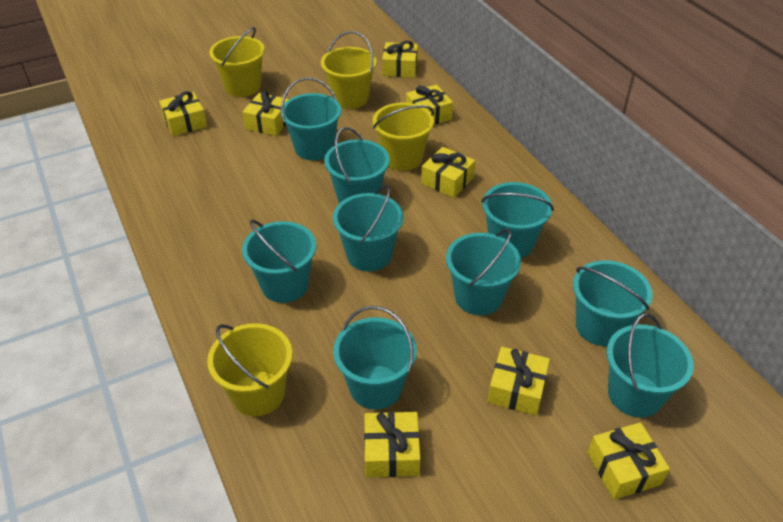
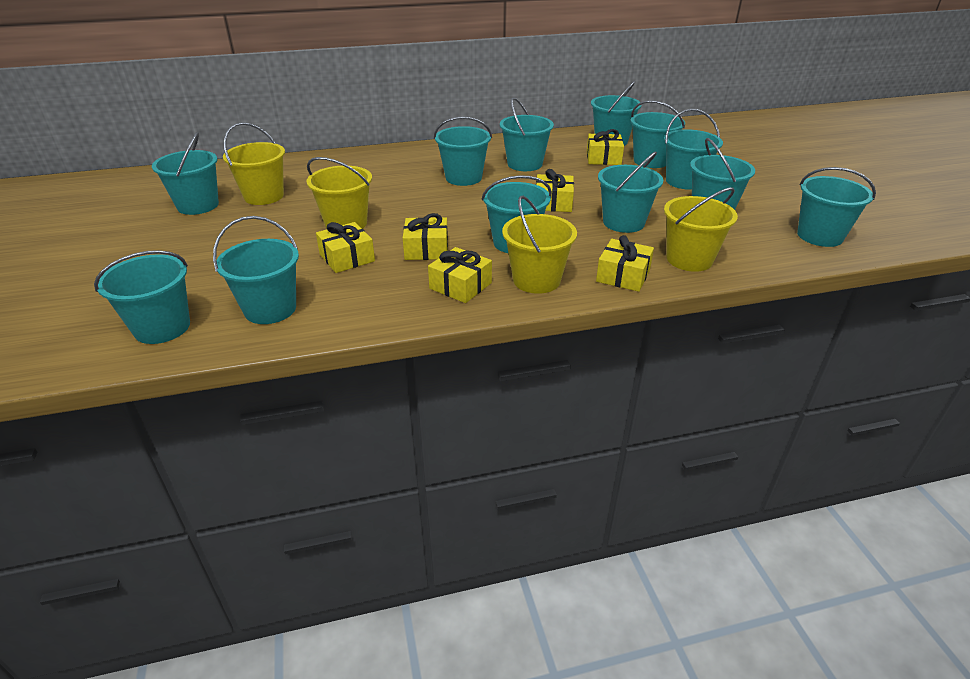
turquoise bucket: 9 -> 12
yellow gift: 8 -> 6

